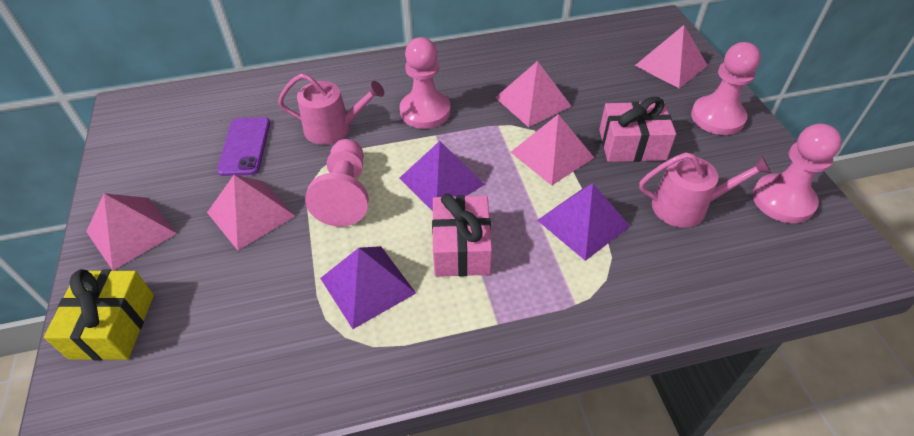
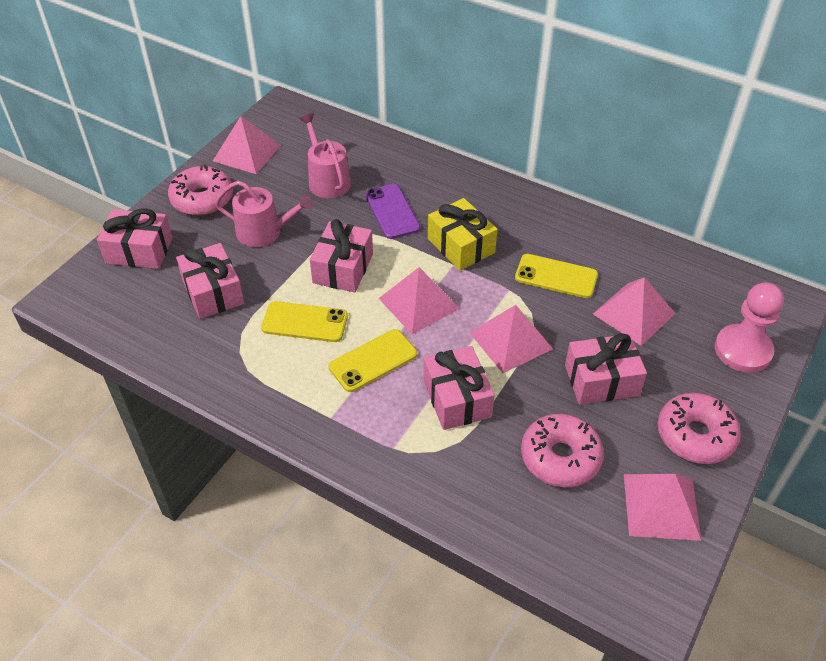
pink donut: 0 -> 3
pink gift: 2 -> 5
pink pawn: 4 -> 1
purple pyramid: 3 -> 0
yellow phone: 0 -> 3

